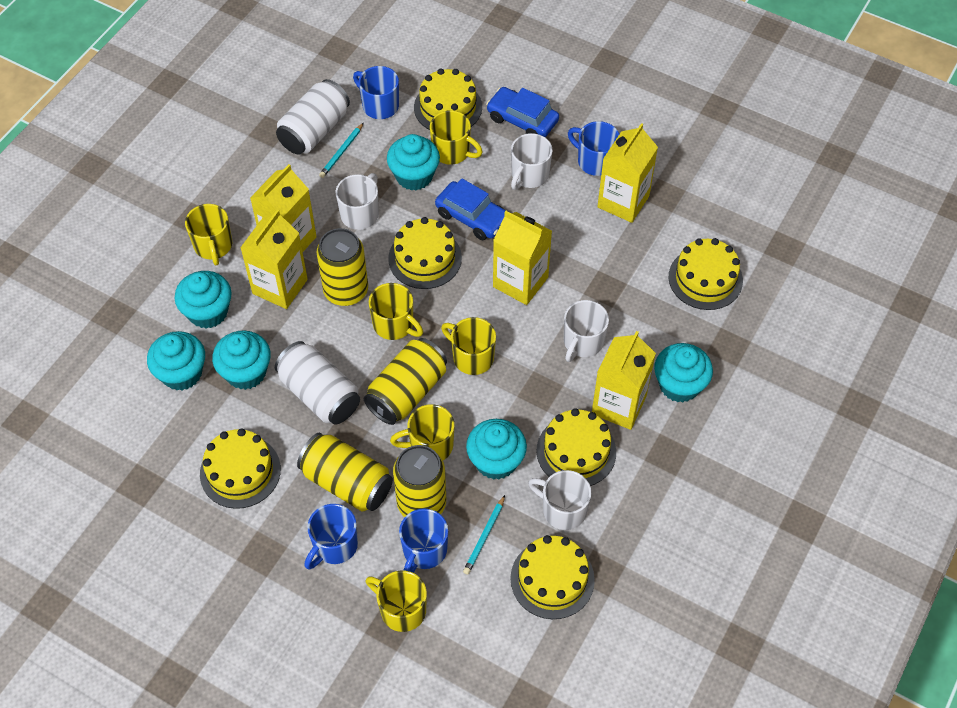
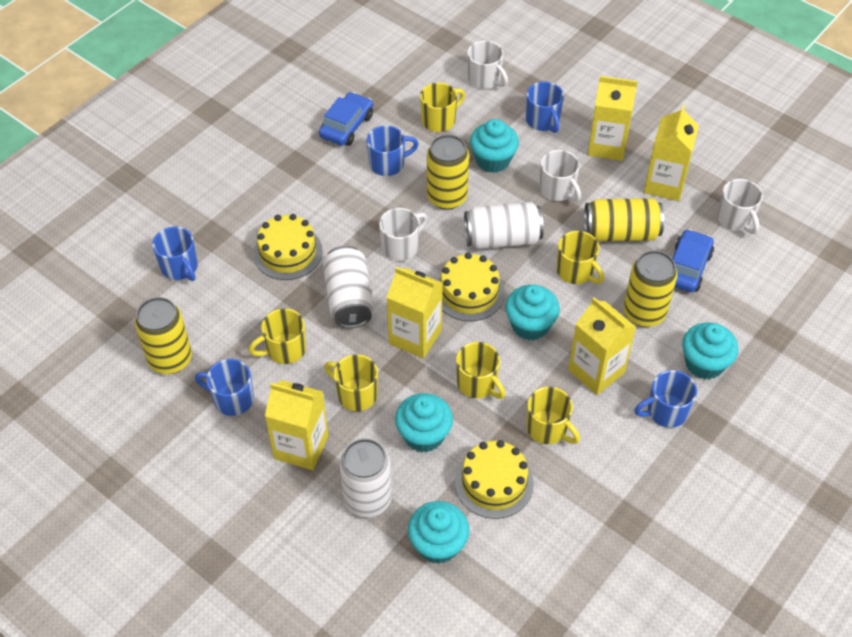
blue mug: 4 -> 5
turquoise cupcake: 6 -> 5
turquoise pencil: 2 -> 0
white can: 2 -> 3
yellow cake: 6 -> 3

